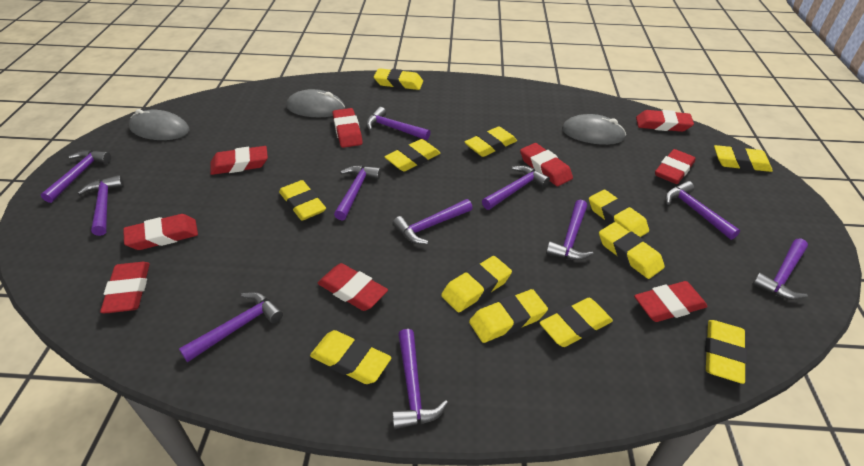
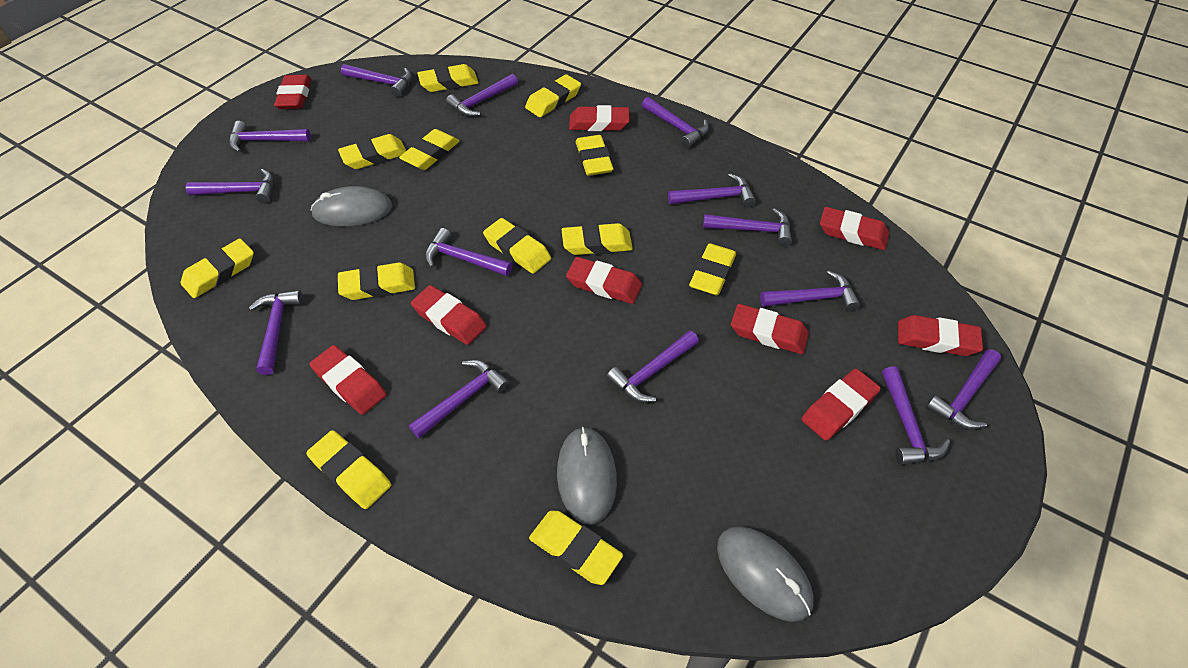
purple hammer: 11 -> 14

